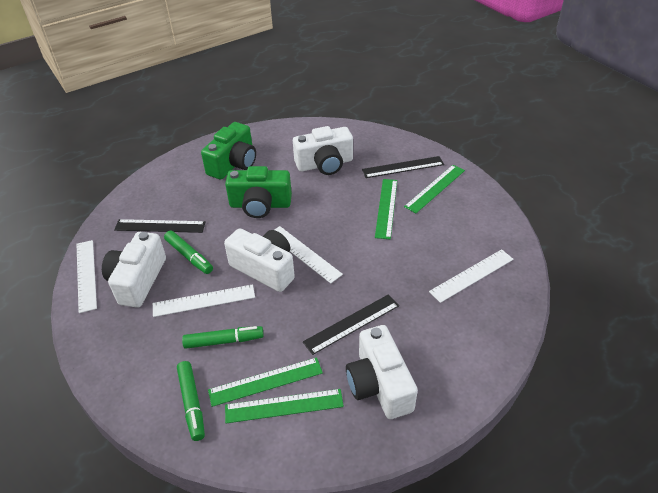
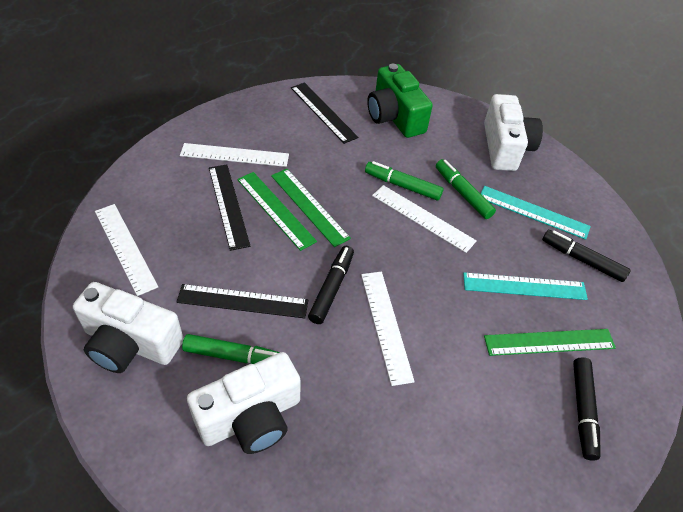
black marker: 0 -> 3
green camera: 2 -> 1
green ruler: 4 -> 3
turquoise ruler: 0 -> 2
white camera: 4 -> 3

